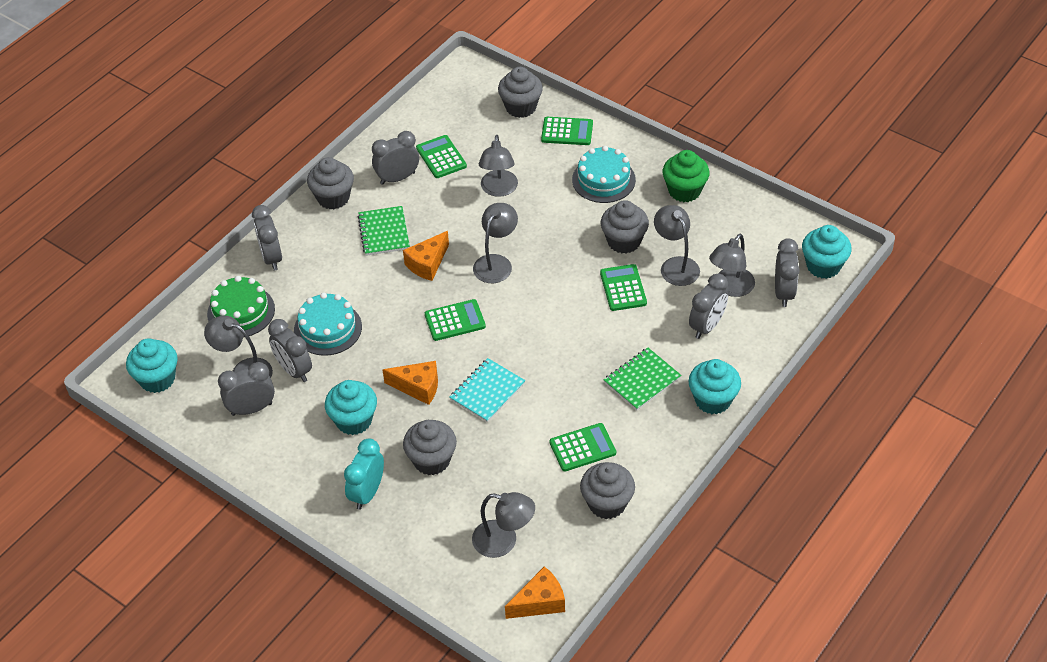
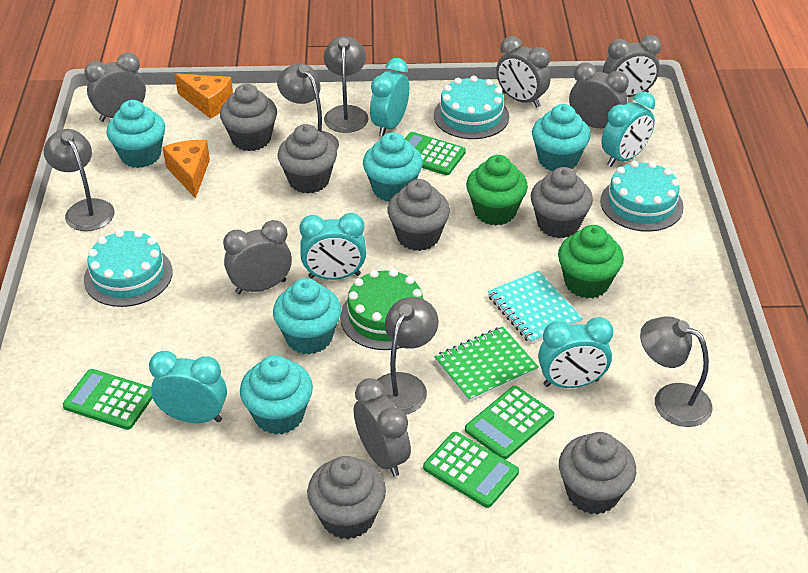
green calculator: 5 -> 4
green cupcake: 1 -> 2
green notebook: 2 -> 1
grey cupcake: 5 -> 6
grey lamp: 6 -> 5
orange cheese: 3 -> 2
turquoise cake: 2 -> 3
turquoise clock: 1 -> 5
turquoise cupcake: 4 -> 5

